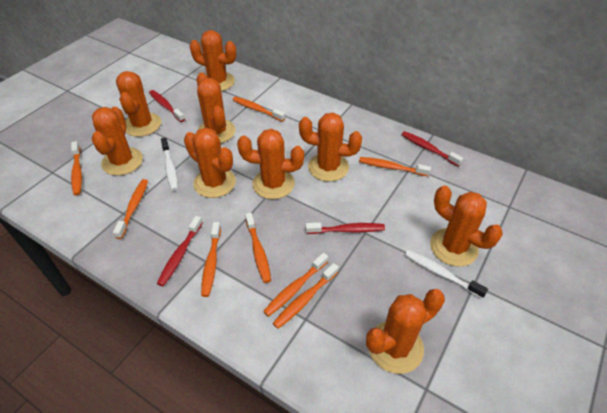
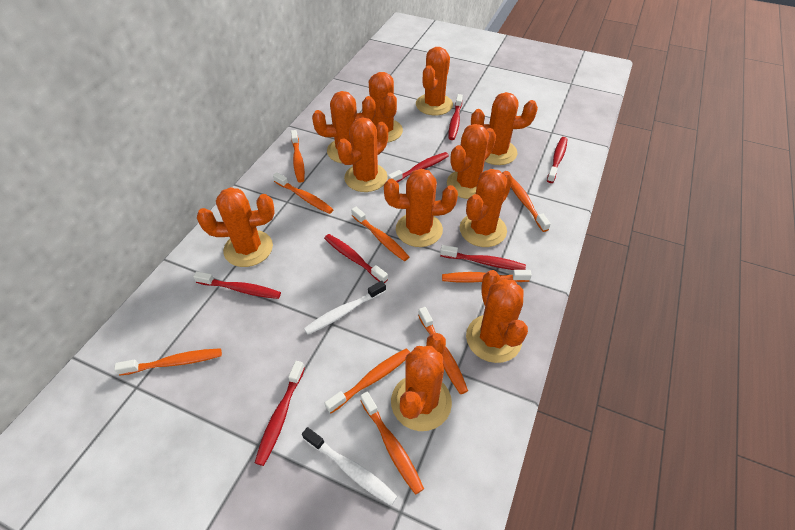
orange cactus: 9 -> 11
orange toothbrush: 8 -> 9
red toothbrush: 4 -> 7

